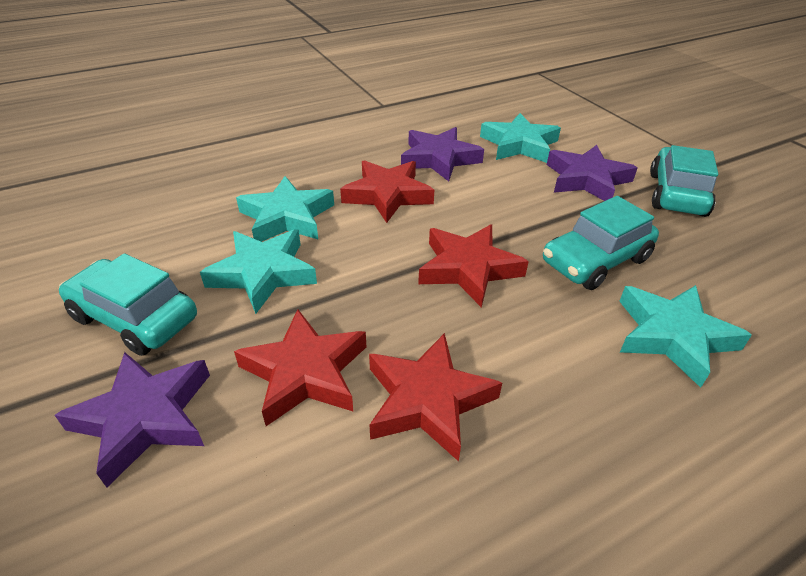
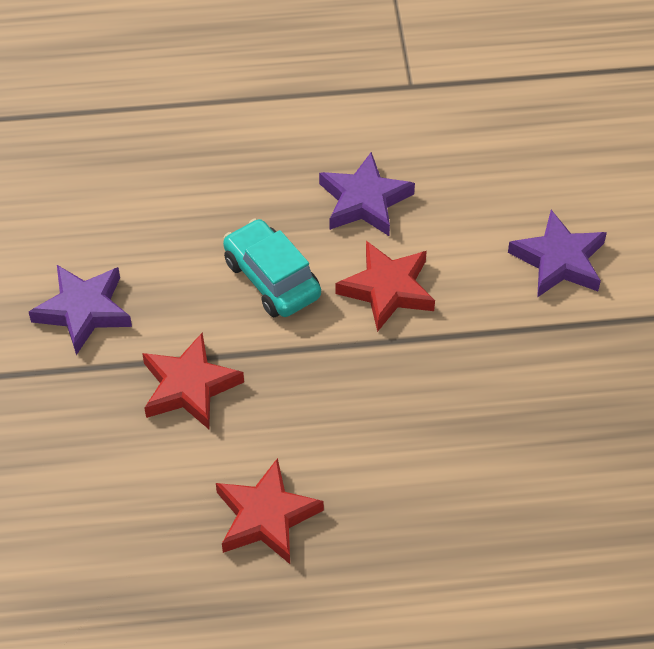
red star: 4 -> 3
turquoise car: 3 -> 1
turquoise star: 4 -> 0

